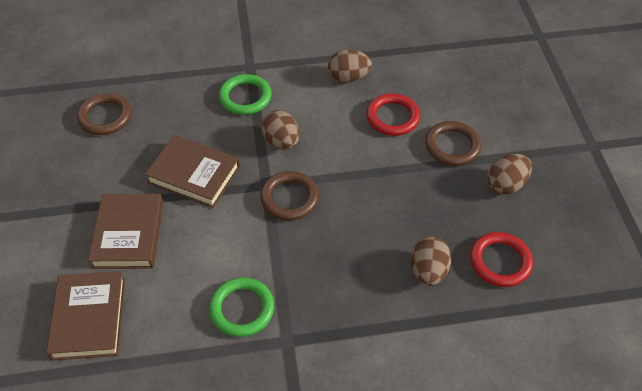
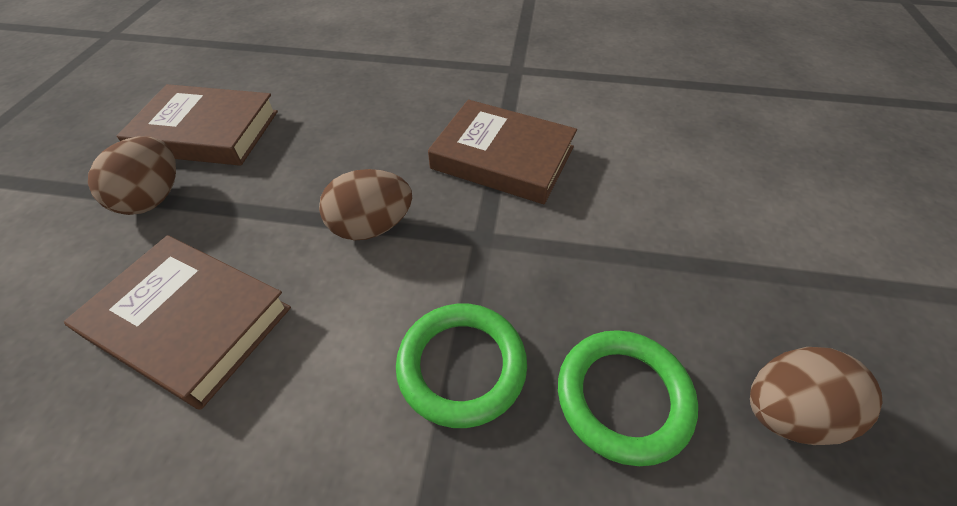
brown egg: 4 -> 3
brown ring: 3 -> 0
red ring: 2 -> 0

